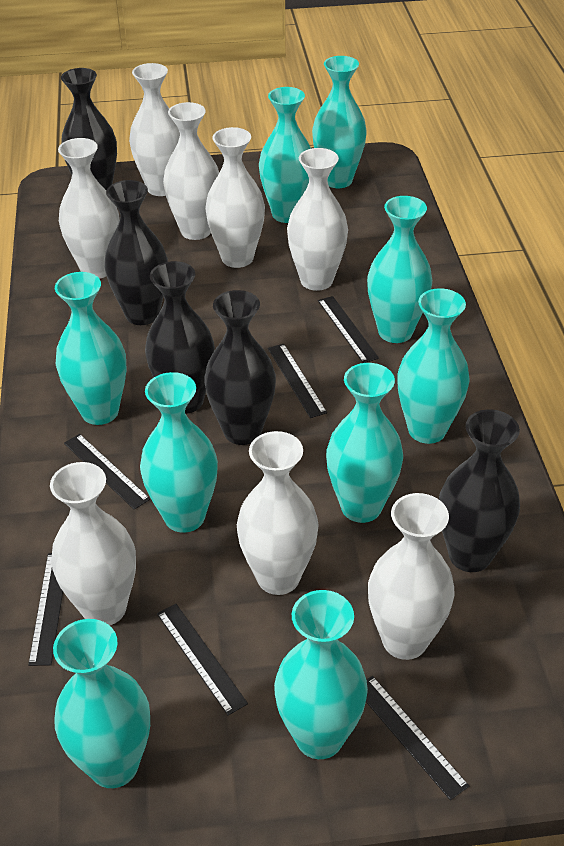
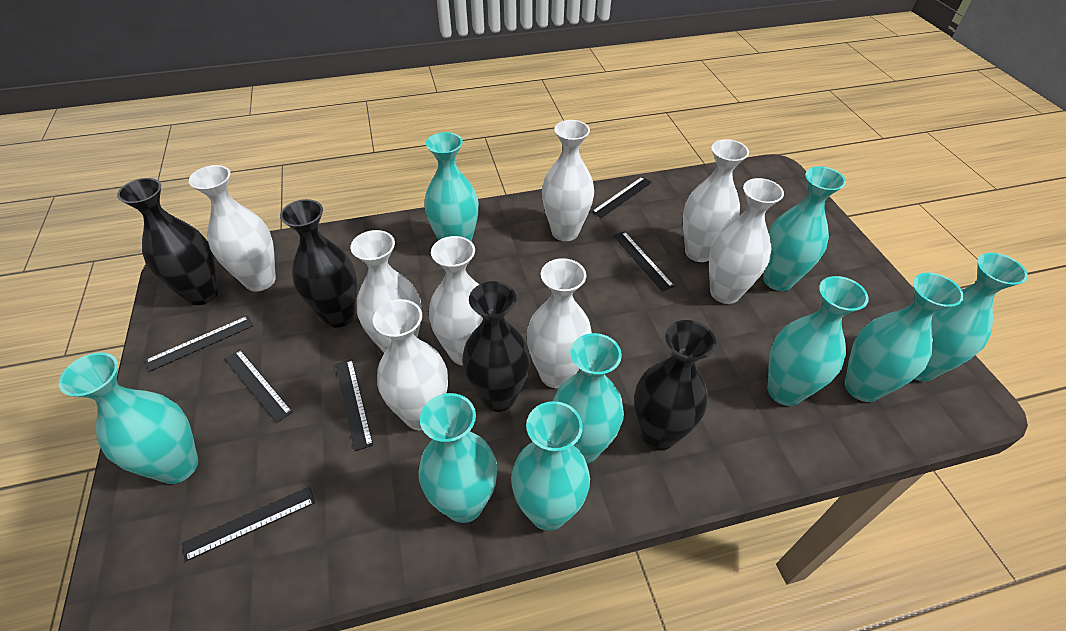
black vase: 5 -> 4

